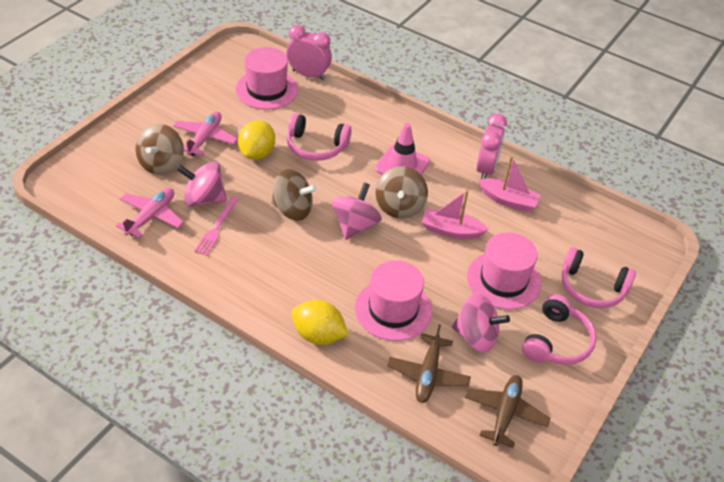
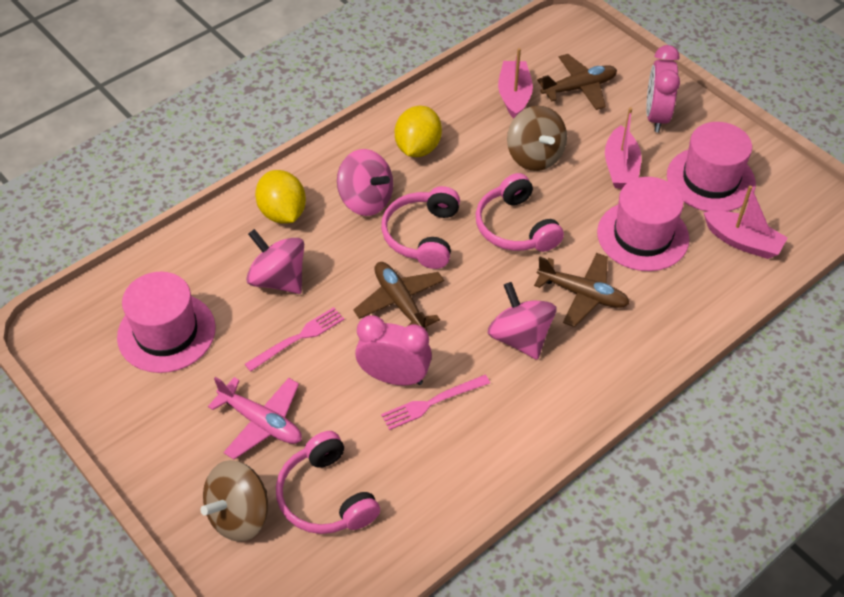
brown plane: 2 -> 3
brown spinning top: 3 -> 2
pink boat: 2 -> 3
pink fork: 1 -> 2
pink plane: 2 -> 1
pink traffic cone: 1 -> 0

